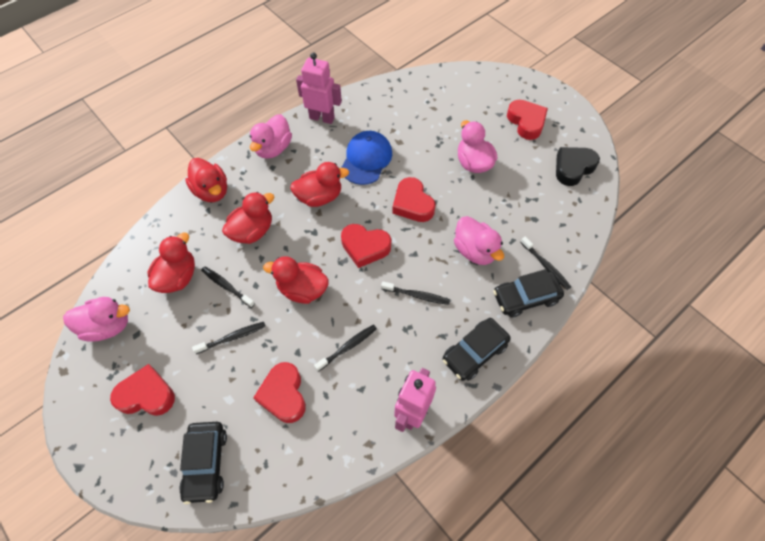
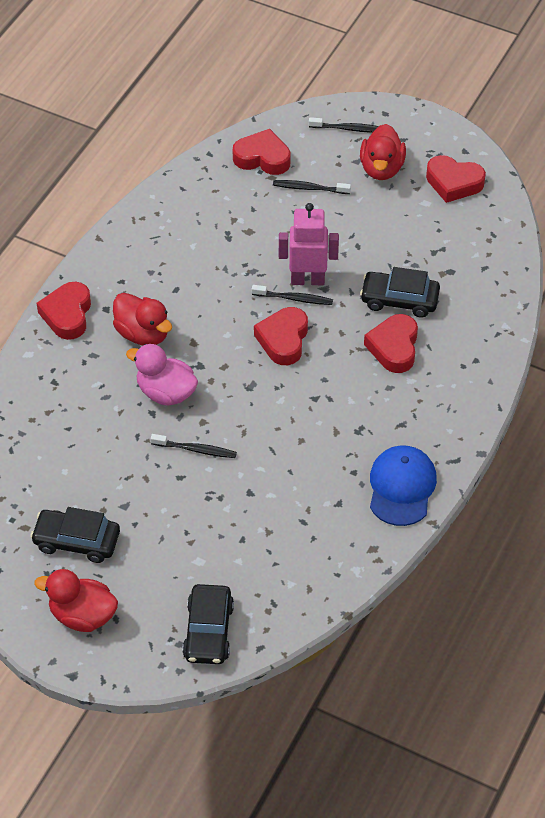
black heart: 1 -> 0
black toothbrush: 5 -> 4
pink duck: 4 -> 1
pink robot: 2 -> 1
red duck: 5 -> 3

